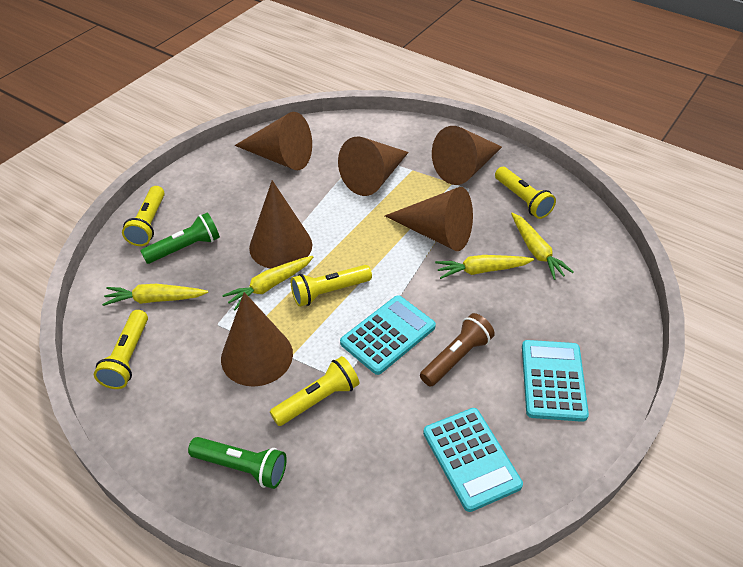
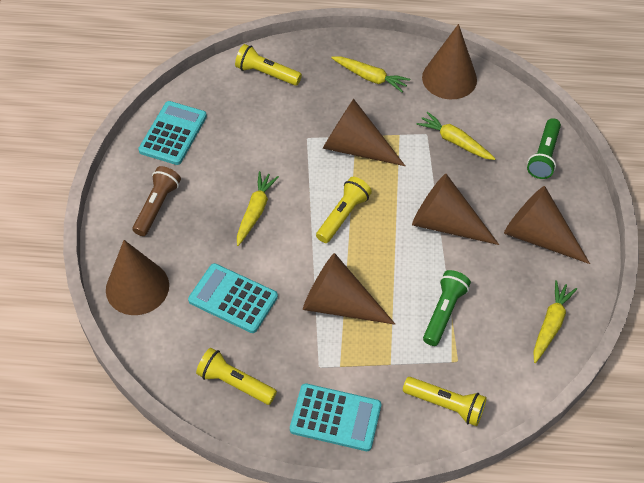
yellow flashlight: 5 -> 4

